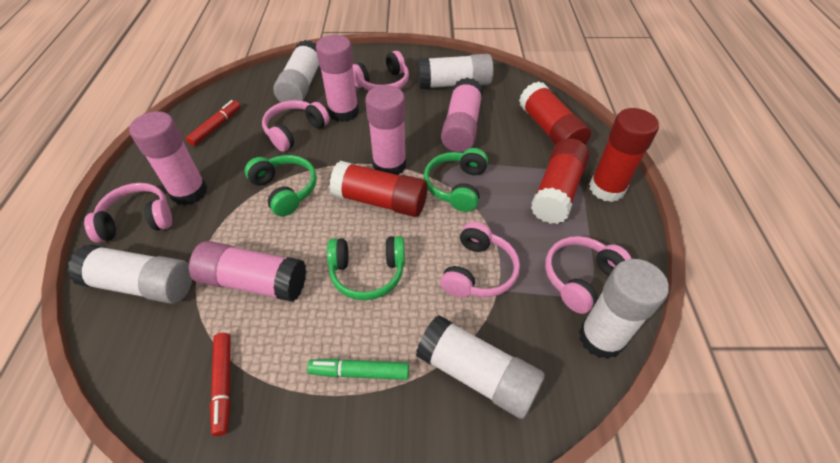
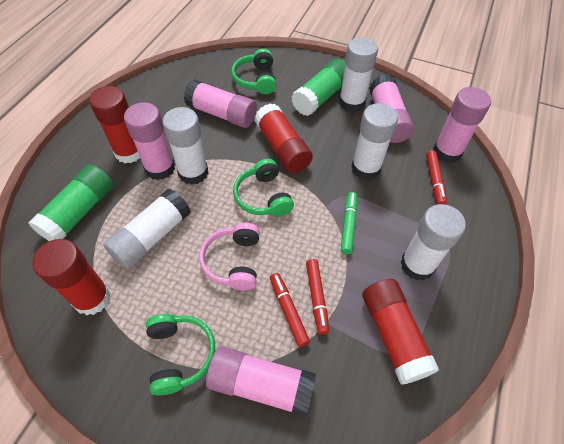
green glue stick: 0 -> 2
pink headphones: 5 -> 1
red marker: 2 -> 3

